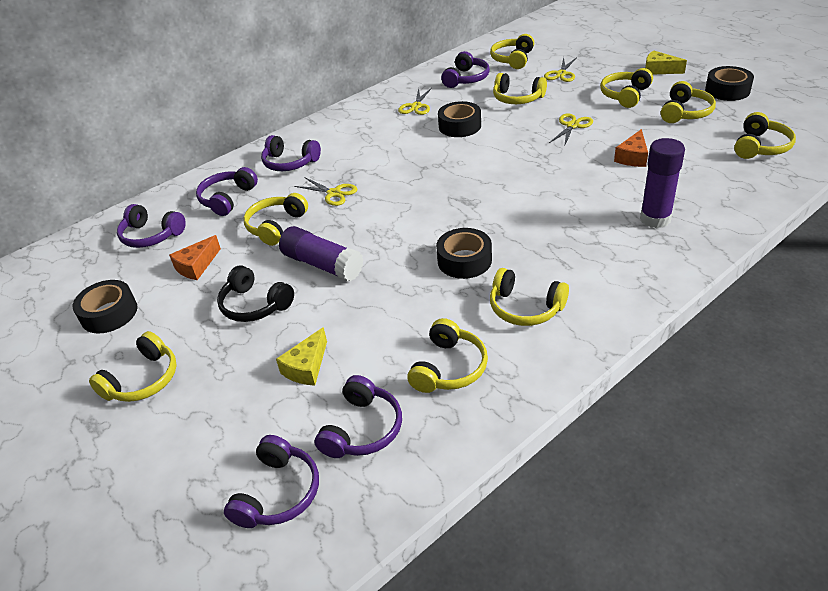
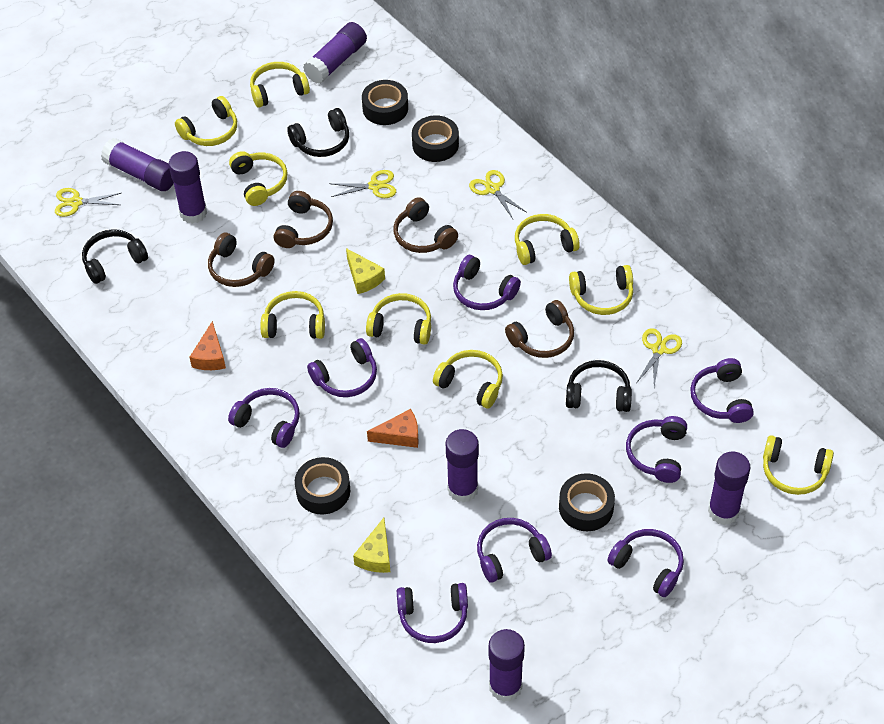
black headphones: 1 -> 3
brown headphones: 0 -> 4
purple glue stick: 2 -> 6
purple headphones: 6 -> 8

